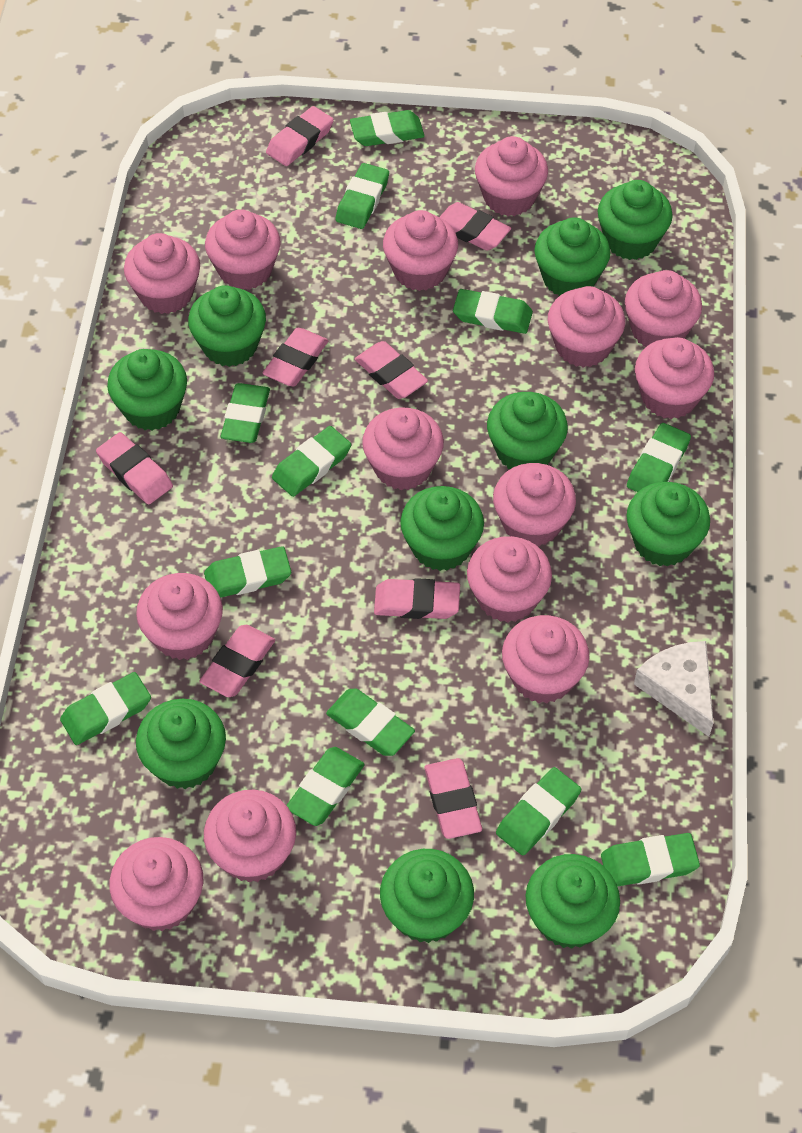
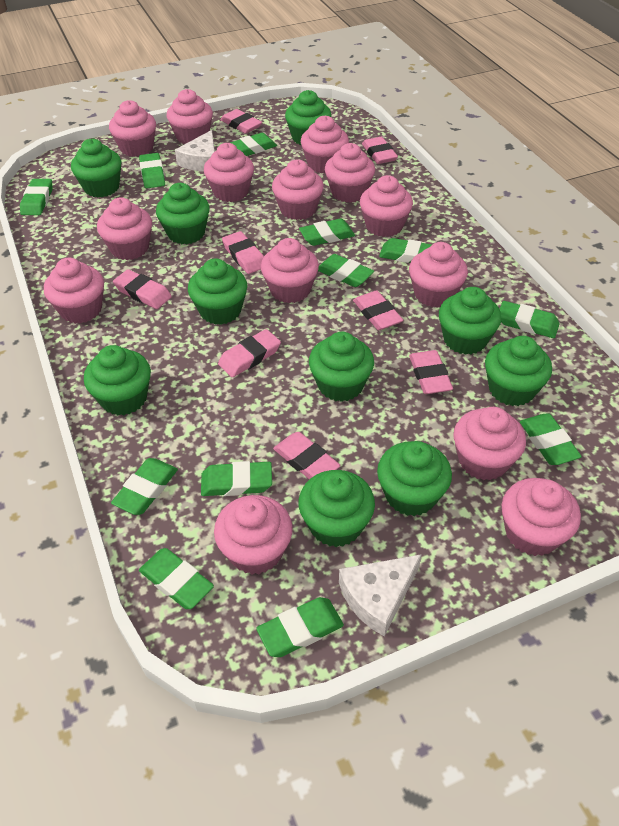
white cheese: 1 -> 2

